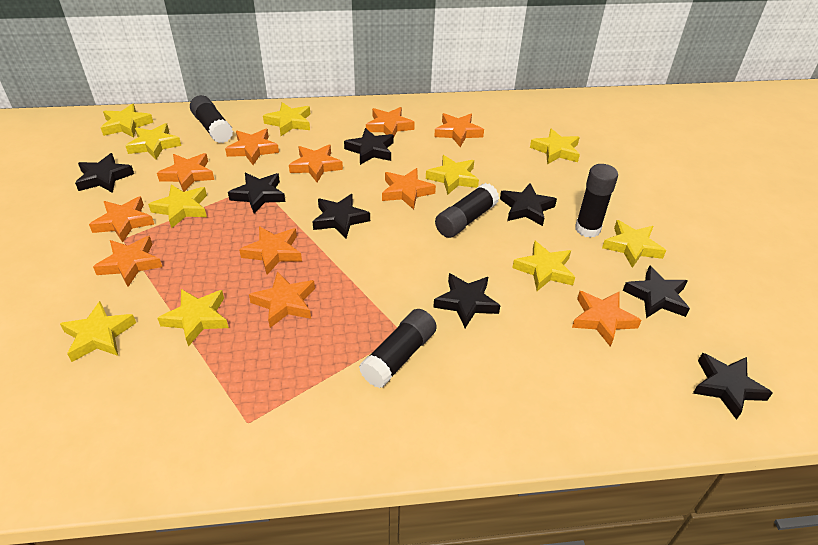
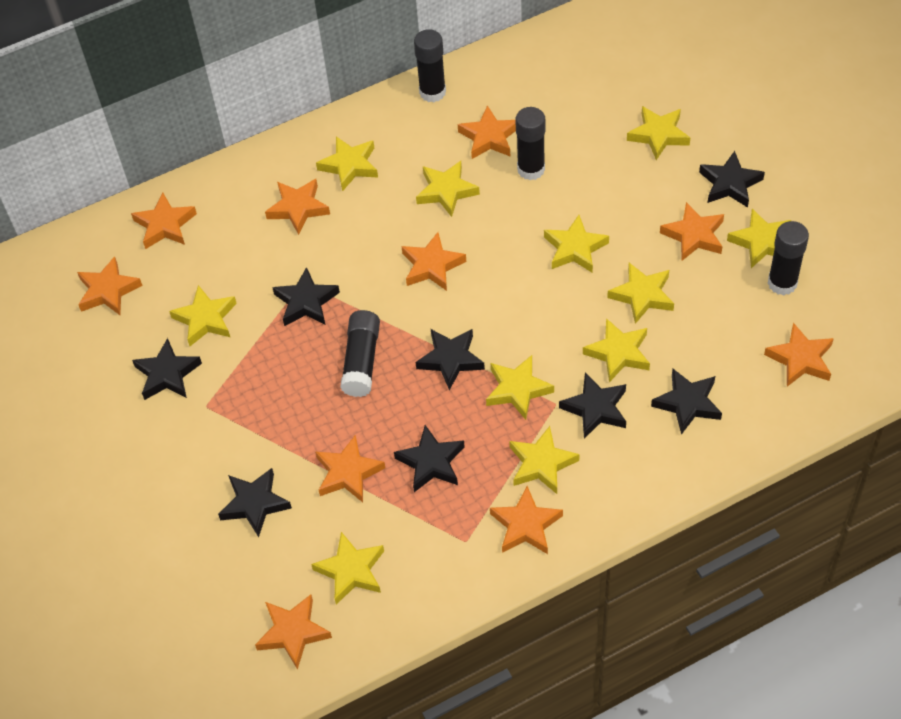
orange star: 11 -> 10
yellow star: 10 -> 11

